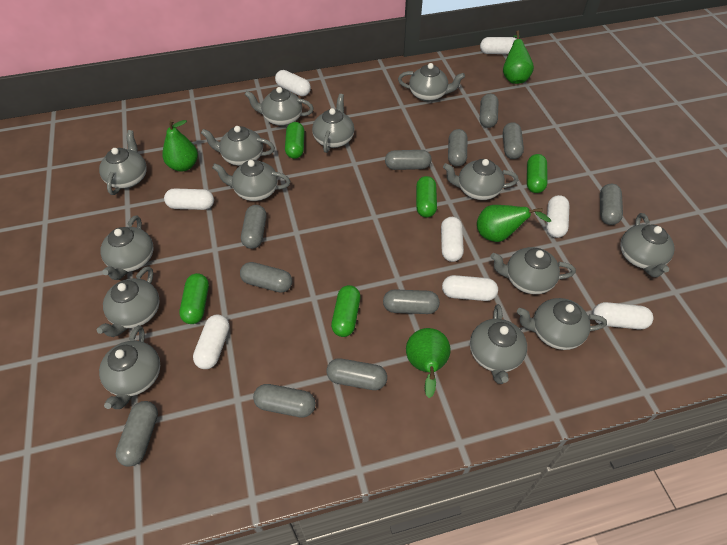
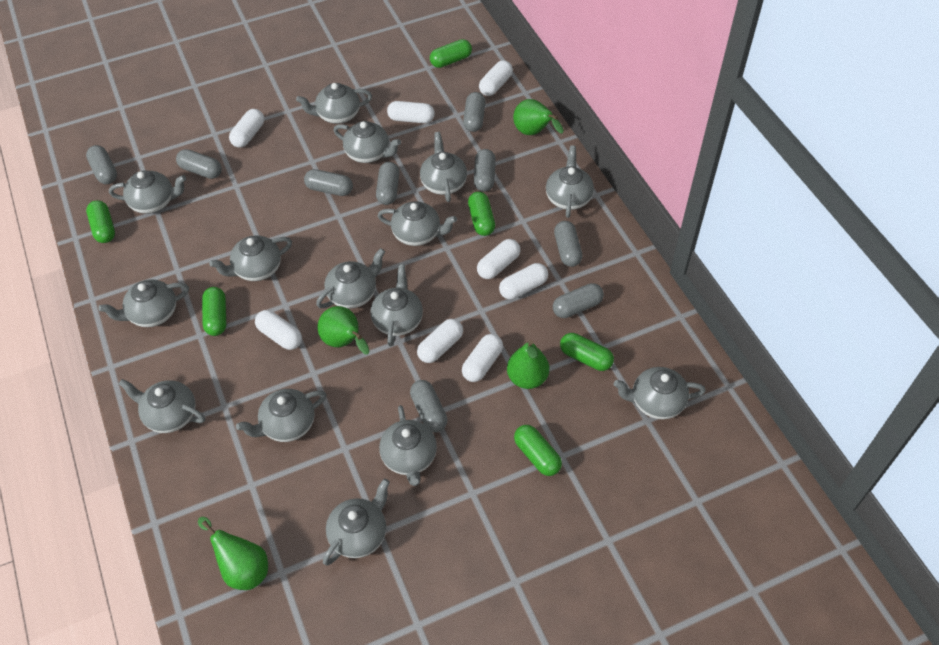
green capsule: 5 -> 6
grey capsule: 11 -> 9
grey teapot: 14 -> 15

